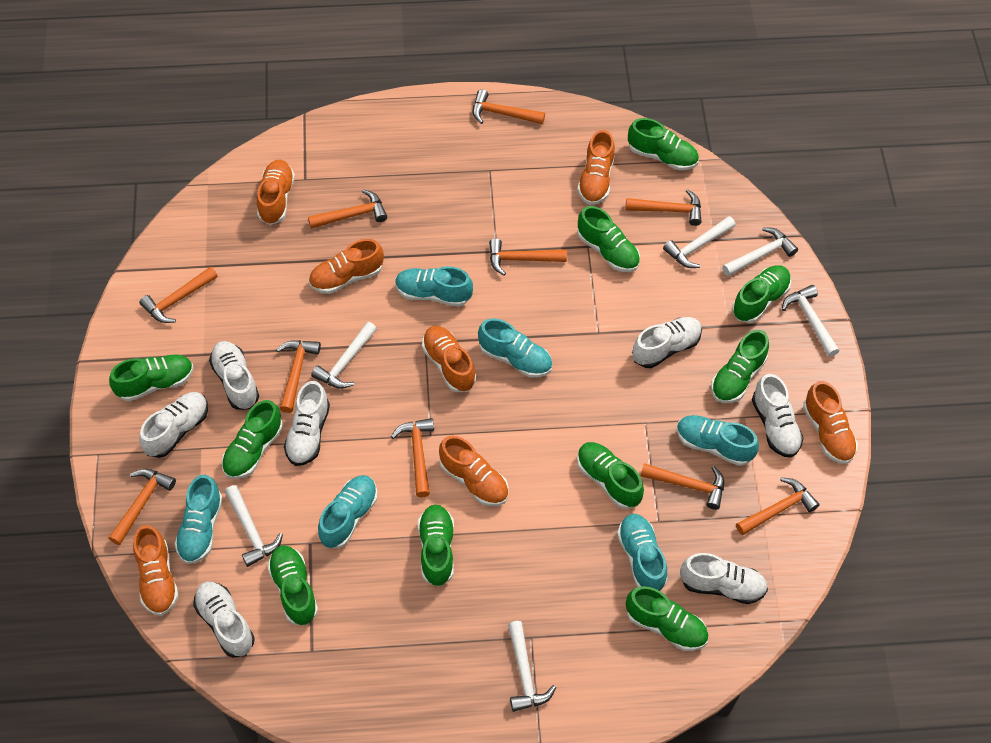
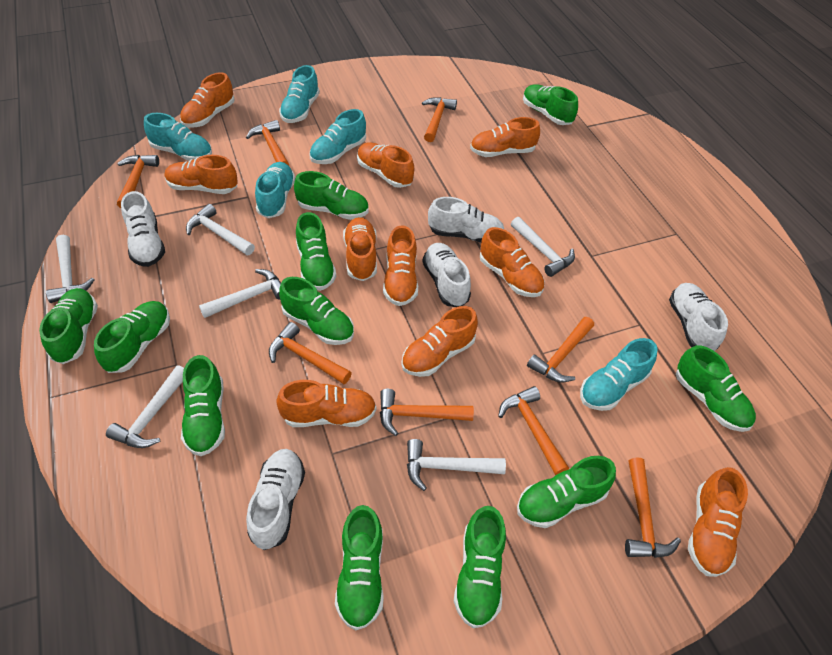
green shoe: 10 -> 11
orange hammer: 10 -> 8
orange shoe: 7 -> 10
turquoise shoe: 6 -> 5
white shoe: 7 -> 5

